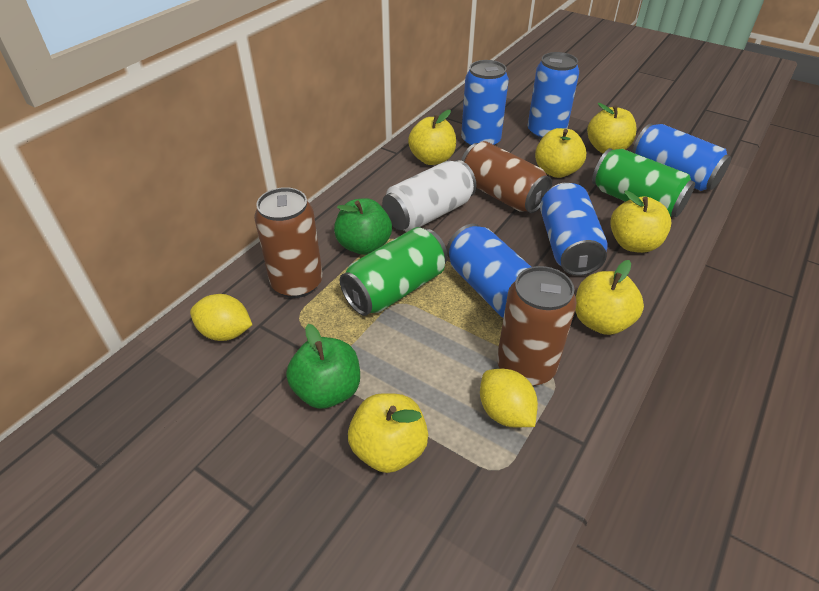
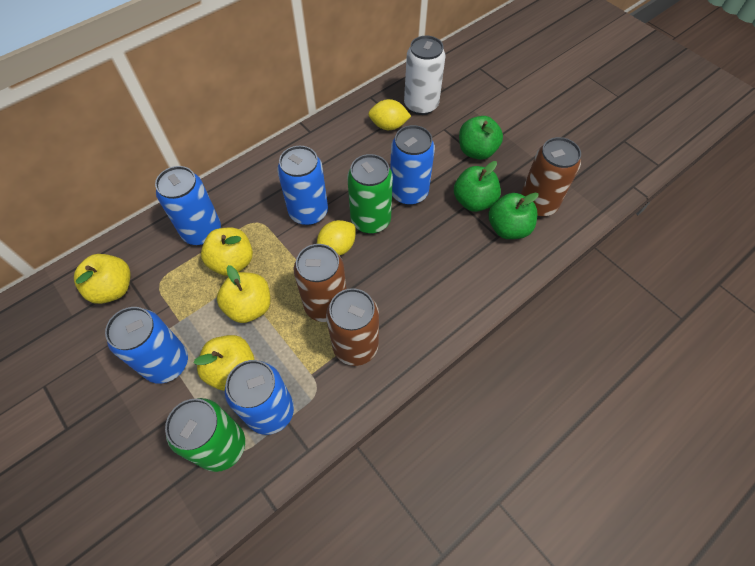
green apple: 2 -> 3
yellow apple: 6 -> 4

